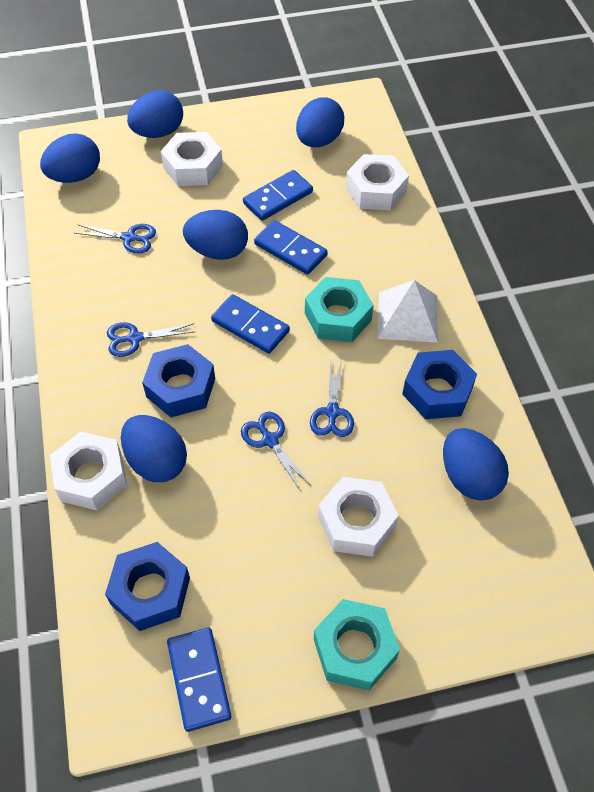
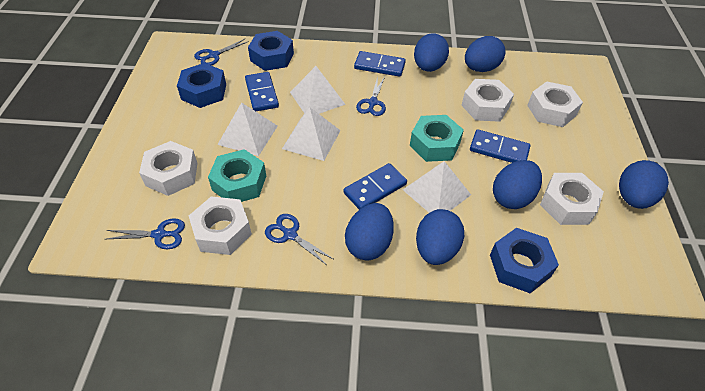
white nut: 4 -> 5
white pyramid: 1 -> 4

